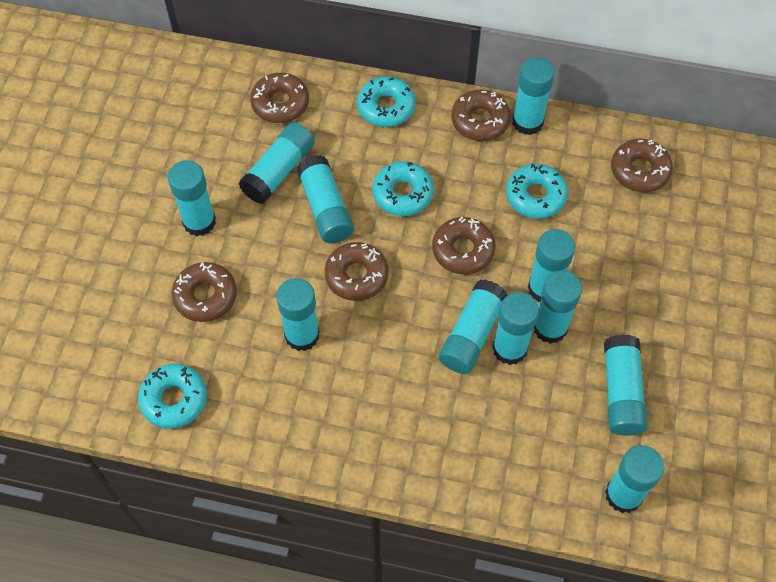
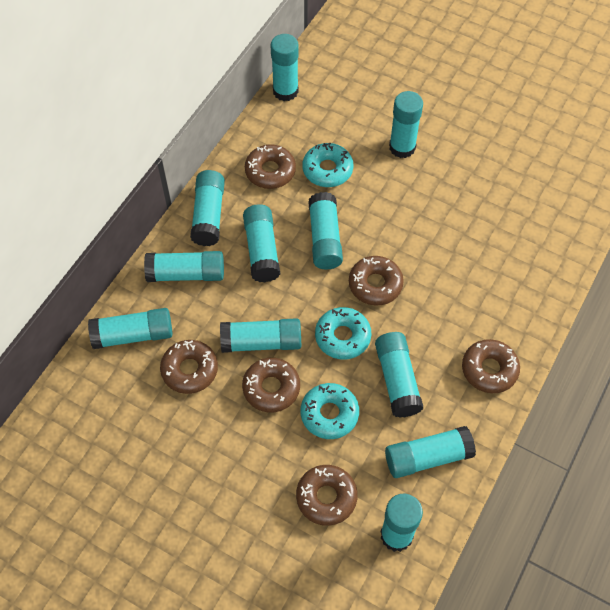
turquoise donut: 4 -> 3

